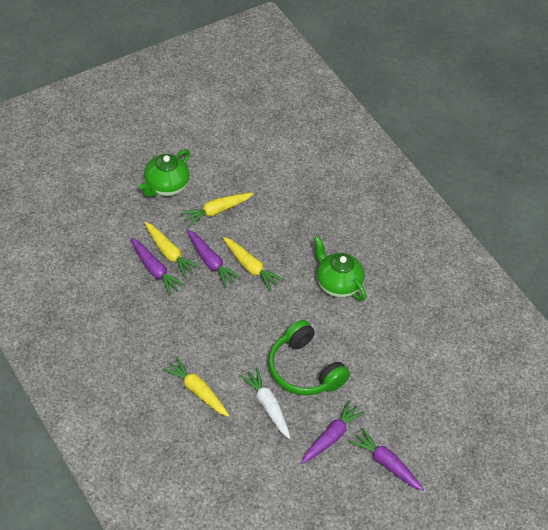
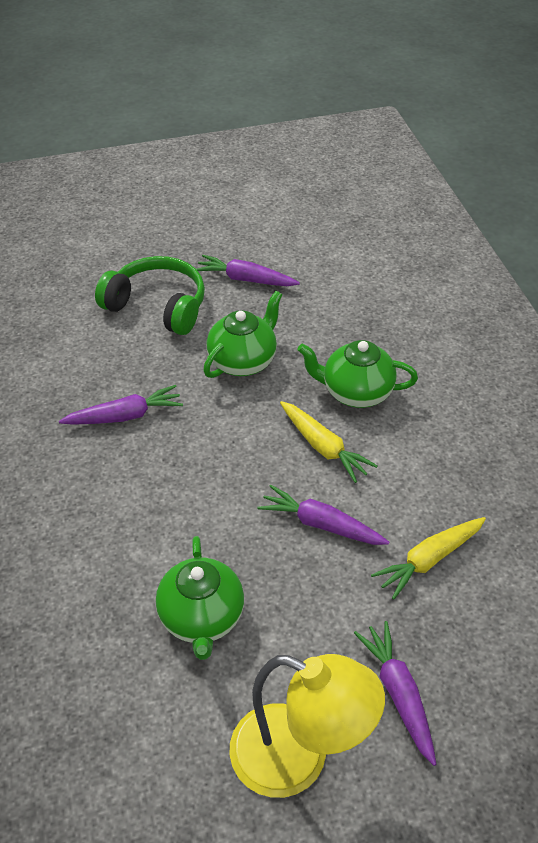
green teapot: 2 -> 3
white carrot: 1 -> 0
yellow carrot: 4 -> 2
yellow lamp: 0 -> 1

